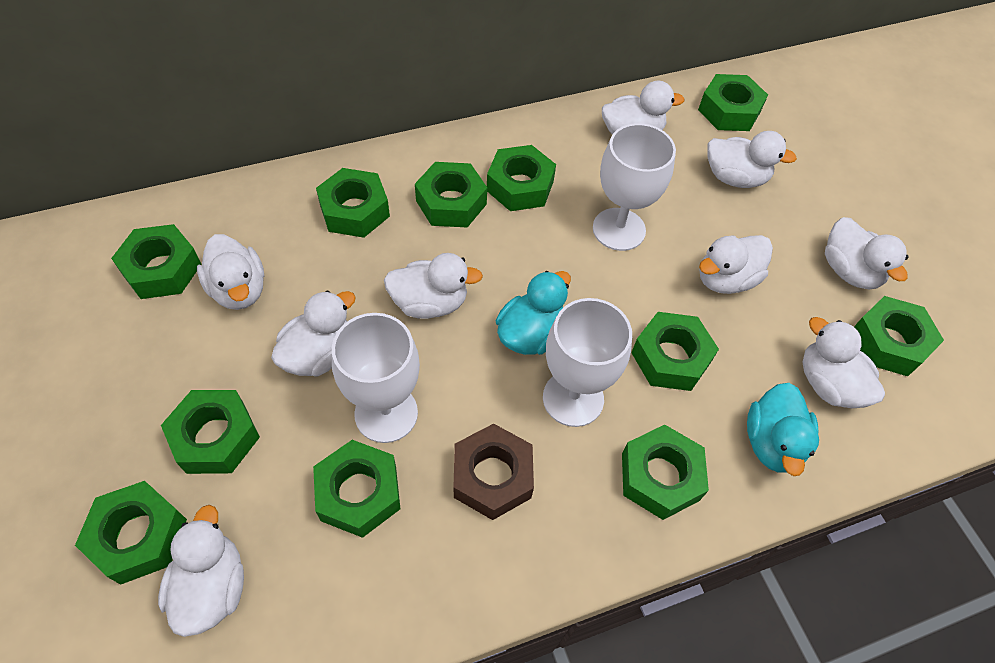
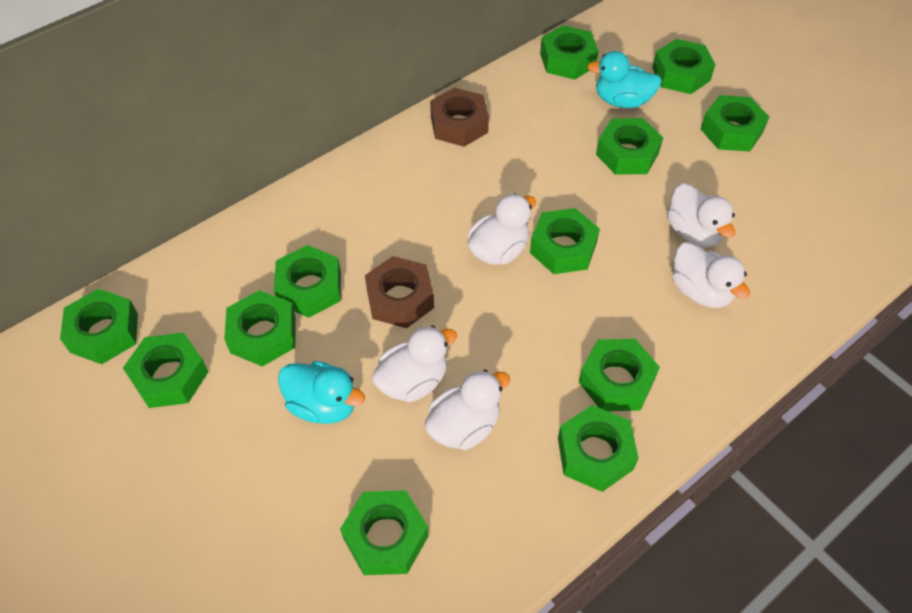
brown nut: 1 -> 2
green nut: 11 -> 12
white duck: 9 -> 5
white goblet: 3 -> 0

